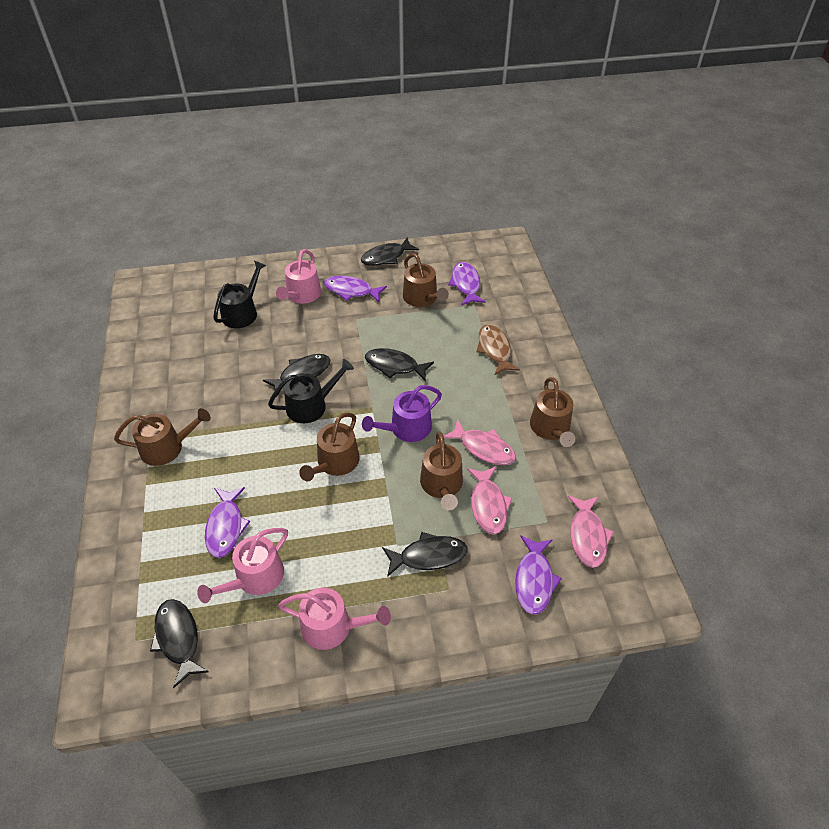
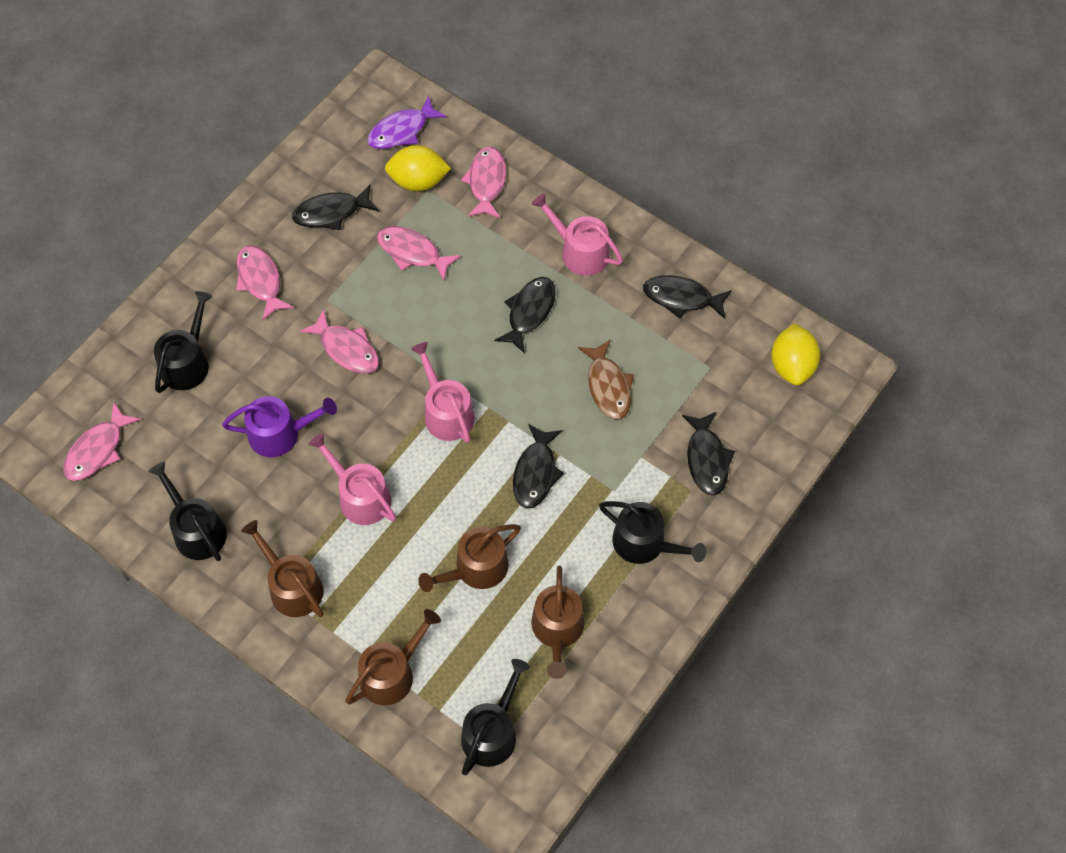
black watering can: 2 -> 4
brown watering can: 5 -> 4
pink fish: 3 -> 5
purple fish: 4 -> 1
yellow lemon: 0 -> 2

